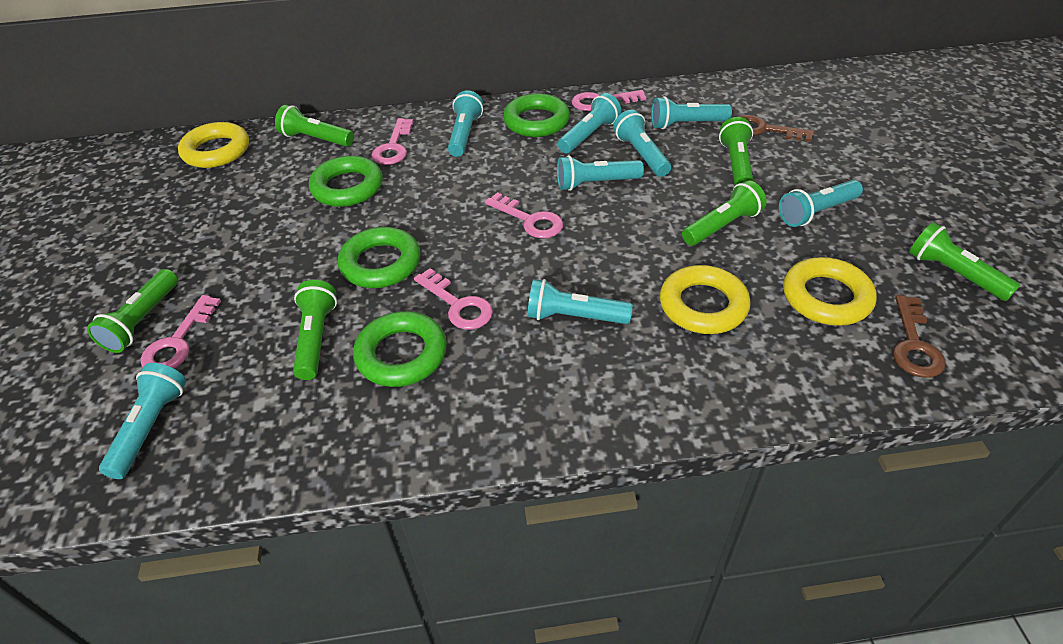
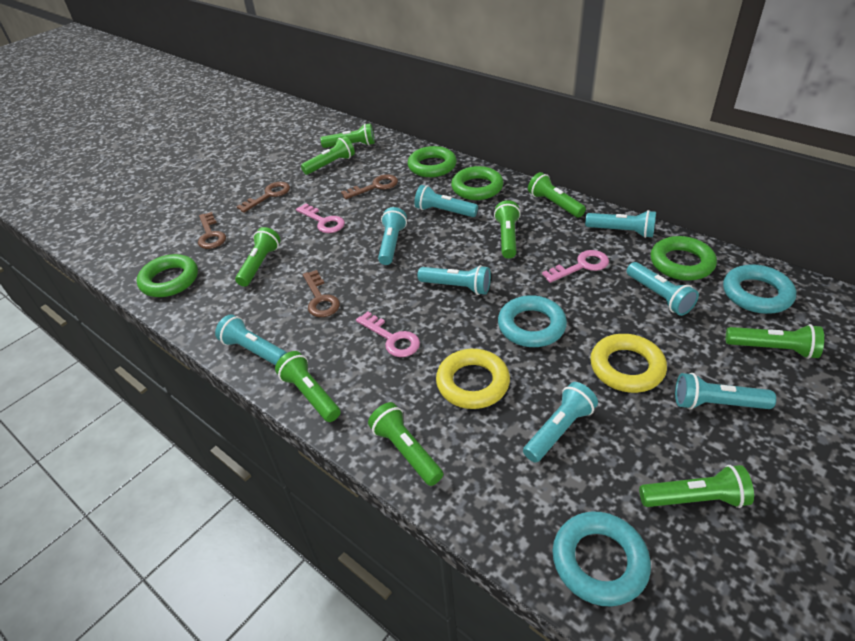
brown key: 2 -> 4
green flashlight: 6 -> 9
pink key: 5 -> 3
turquoise ring: 0 -> 3
yellow ring: 3 -> 2

